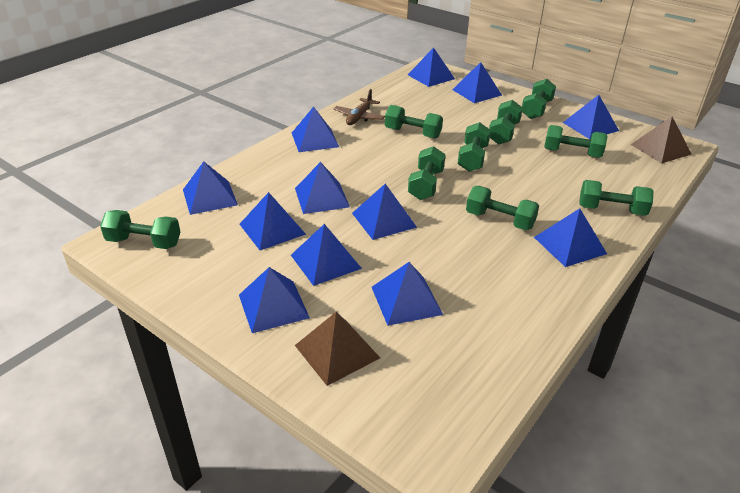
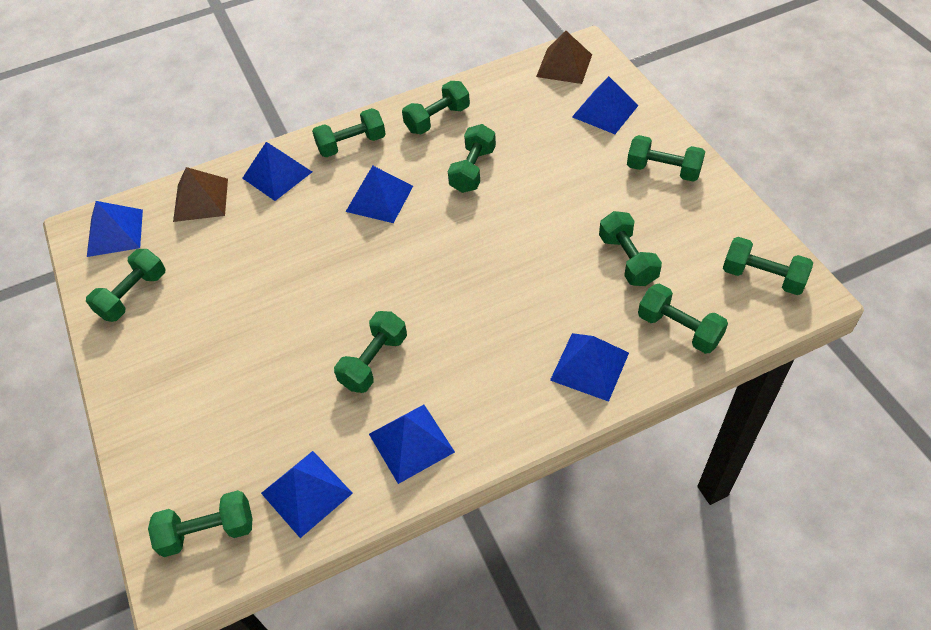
blue pyramid: 12 -> 7
brown plane: 1 -> 0
green dumbbell: 9 -> 10

